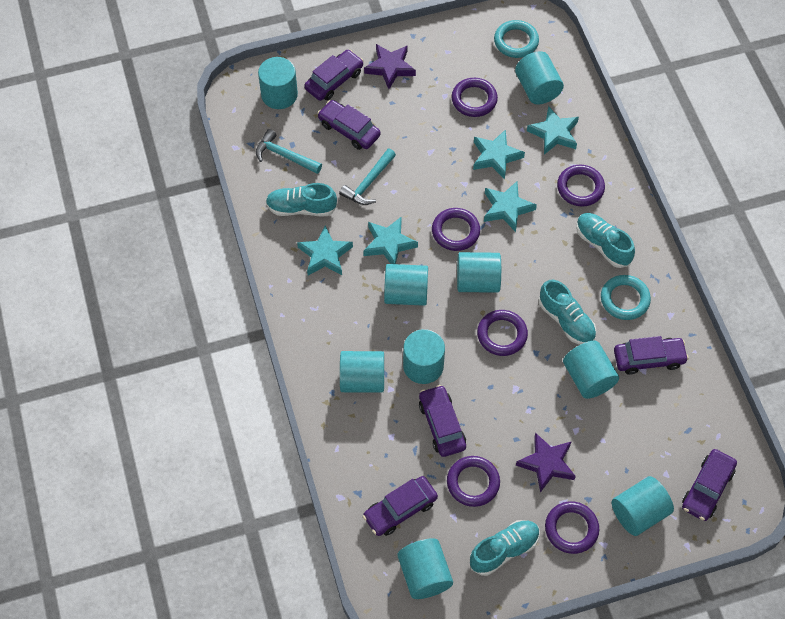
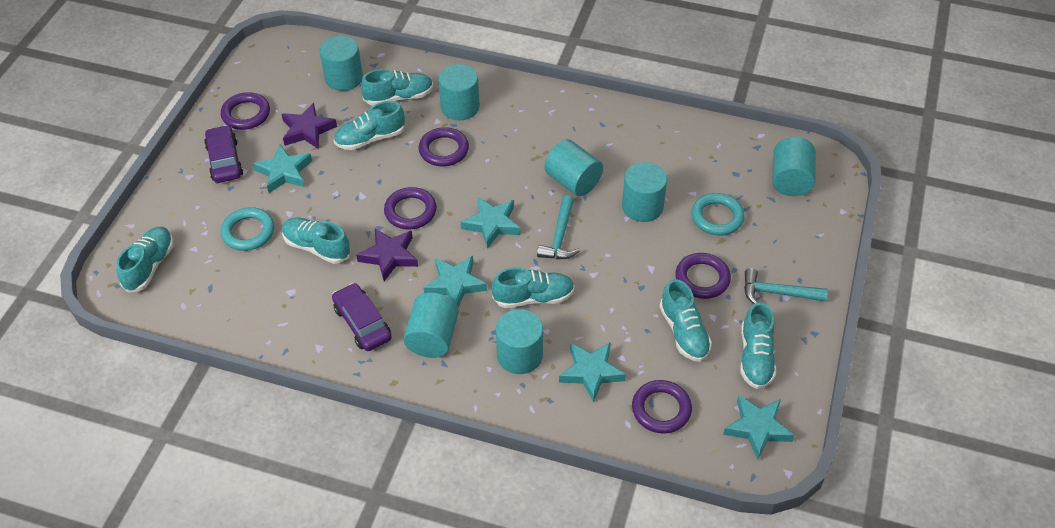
purple car: 6 -> 2
purple ring: 6 -> 5
turquoise cylinder: 9 -> 7
turquoise shoe: 4 -> 7

